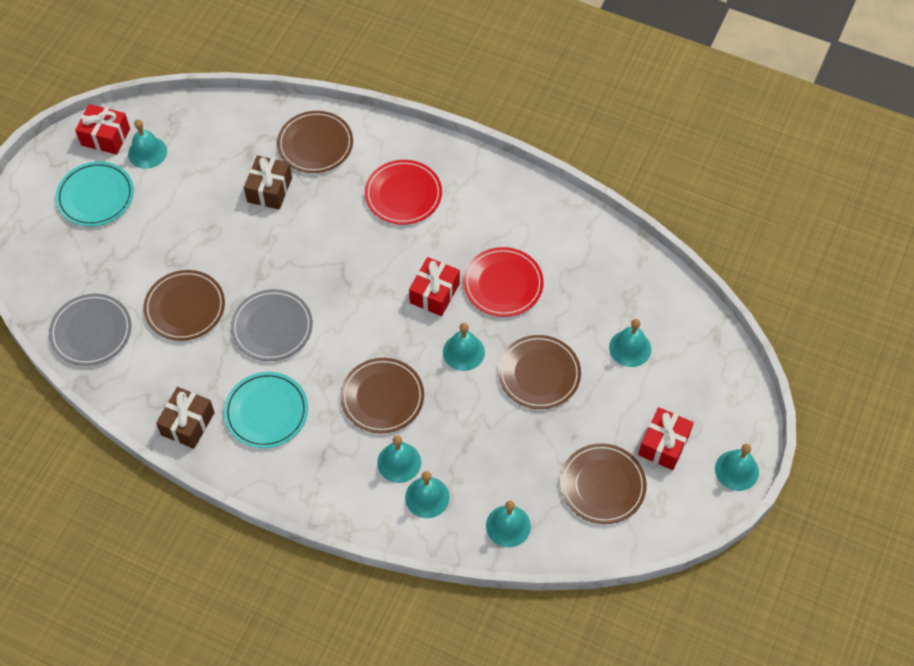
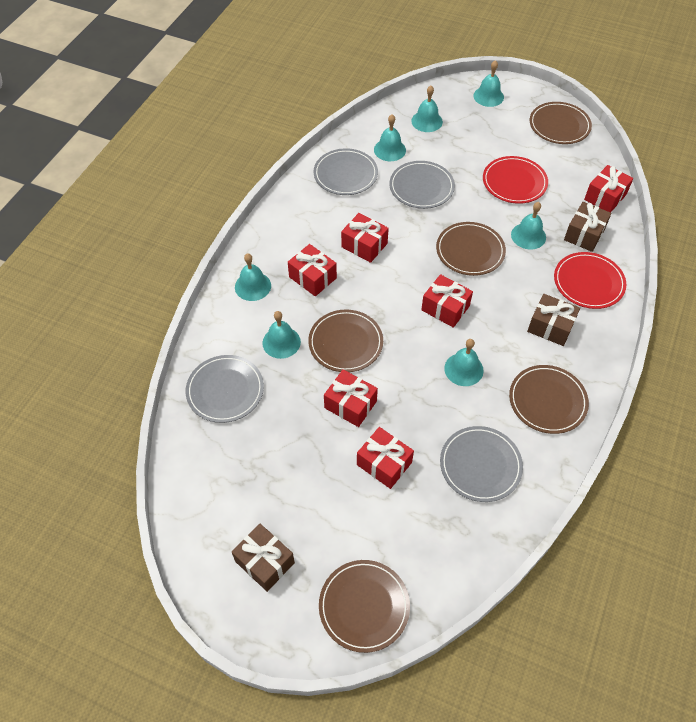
brown gift: 2 -> 3
grey plate: 2 -> 4
red gift: 3 -> 6
turquoise plate: 2 -> 0

